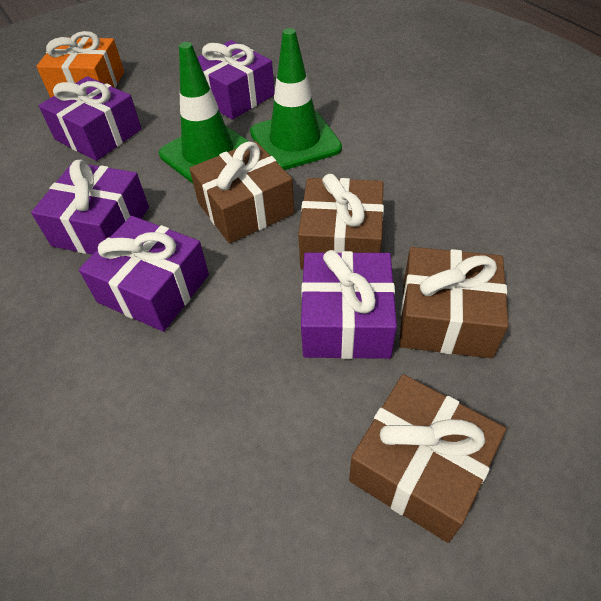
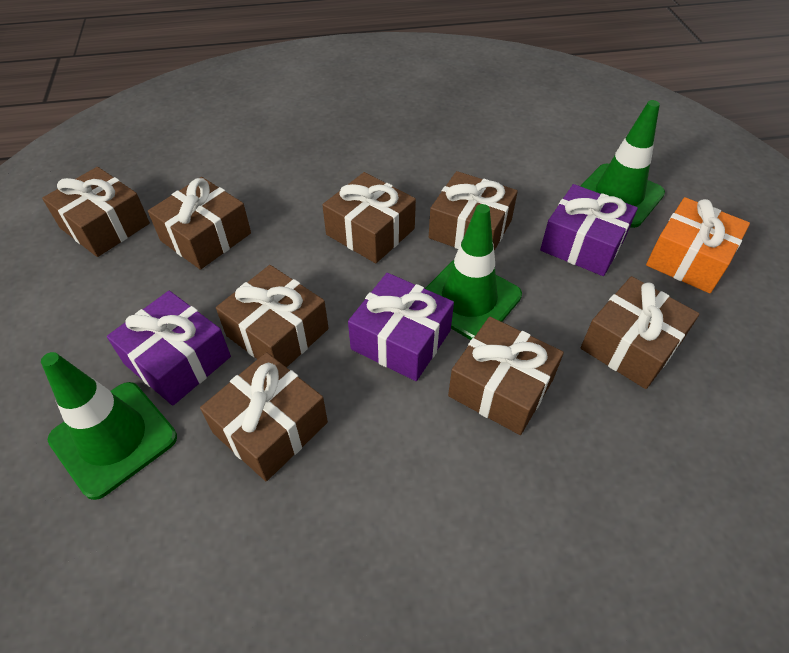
brown gift: 4 -> 8
green traffic cone: 2 -> 3
purple gift: 5 -> 3

